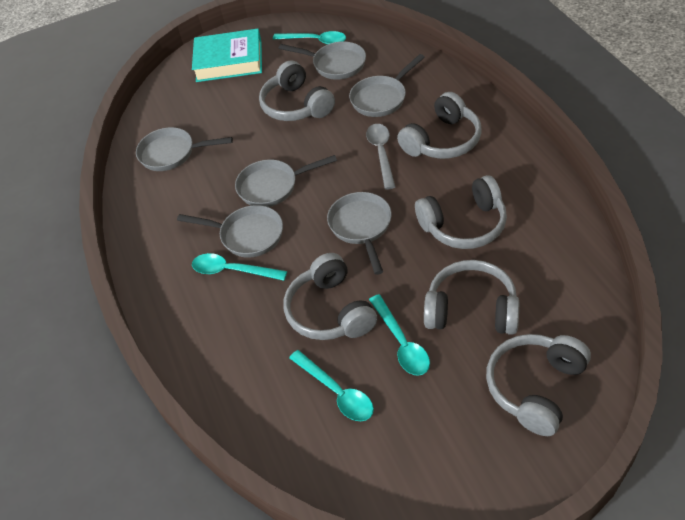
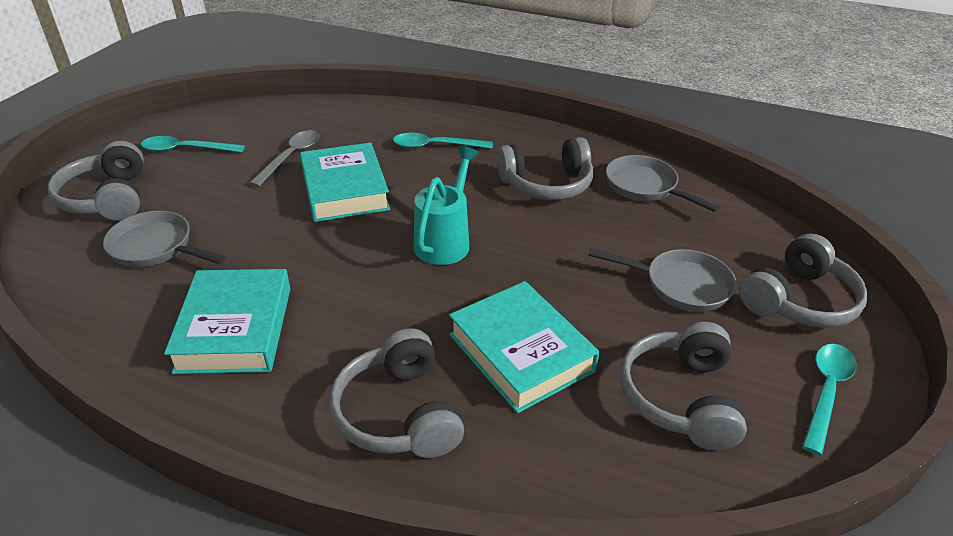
grey headphones: 6 -> 5
grey pan: 6 -> 3
turquoise book: 1 -> 3
turquoise spoon: 4 -> 3
turquoise watering can: 0 -> 1

